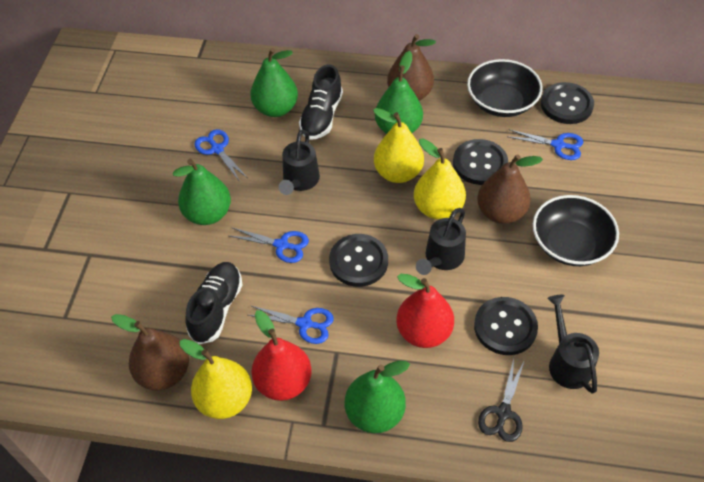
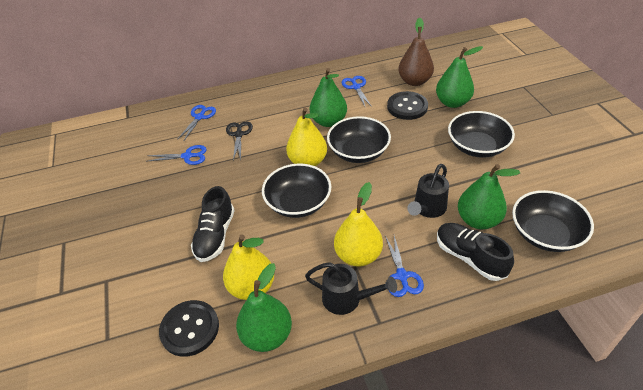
black bowl: 2 -> 4
black button: 4 -> 2
black watering can: 3 -> 2
brown pear: 3 -> 1
red pear: 2 -> 0

